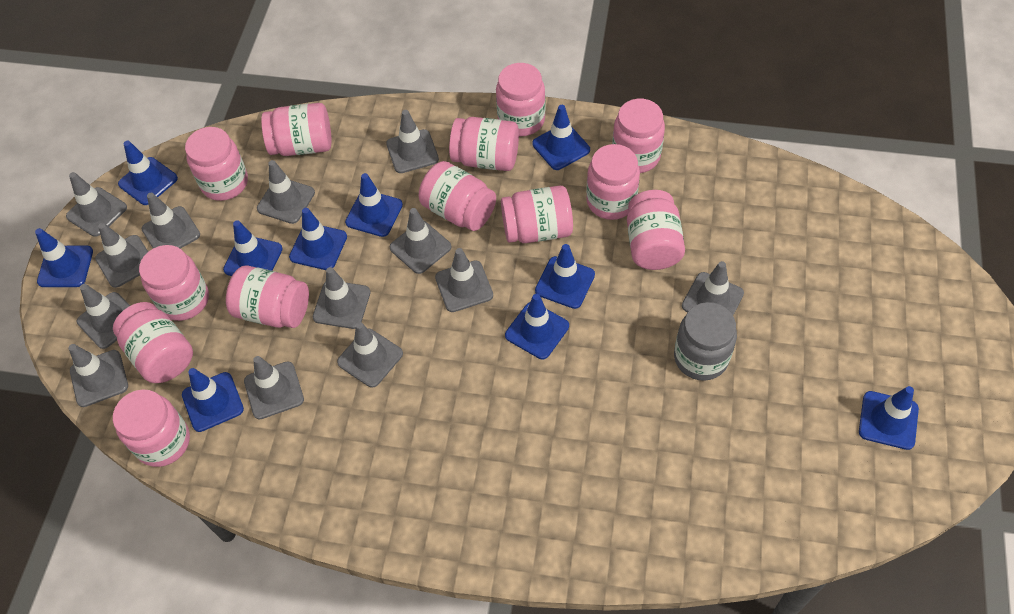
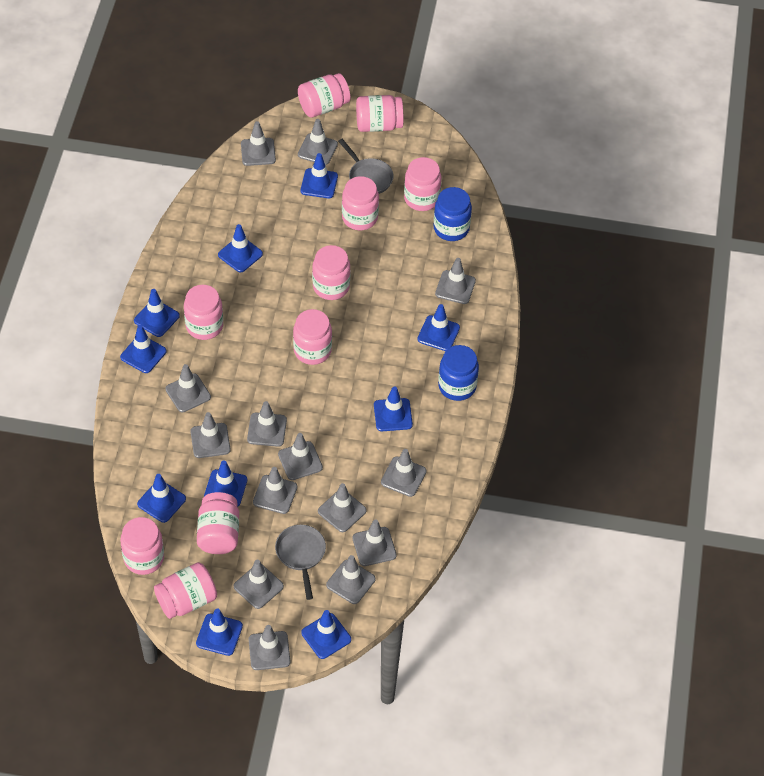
blue jar: 0 -> 2
grey jar: 1 -> 0
grey pan: 0 -> 2
grey traffic cone: 13 -> 14
pink jar: 13 -> 10

